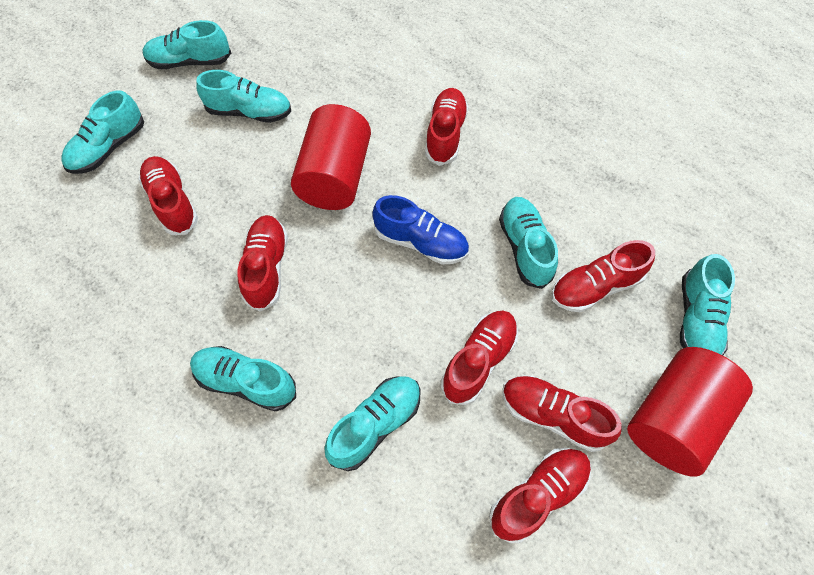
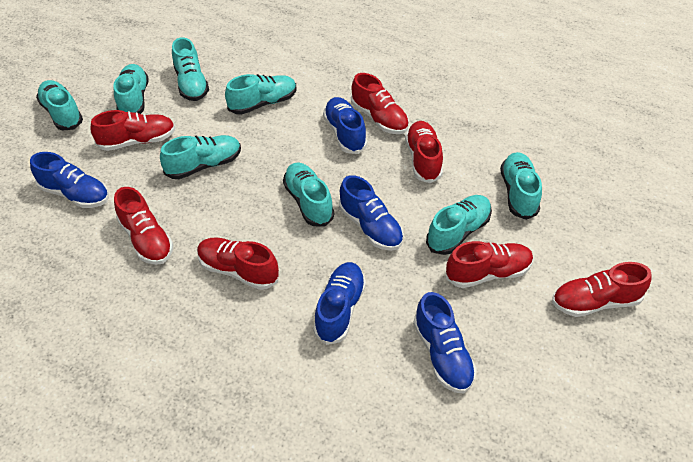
blue shoe: 1 -> 5
red cylinder: 2 -> 0
turquoise shoe: 7 -> 8

